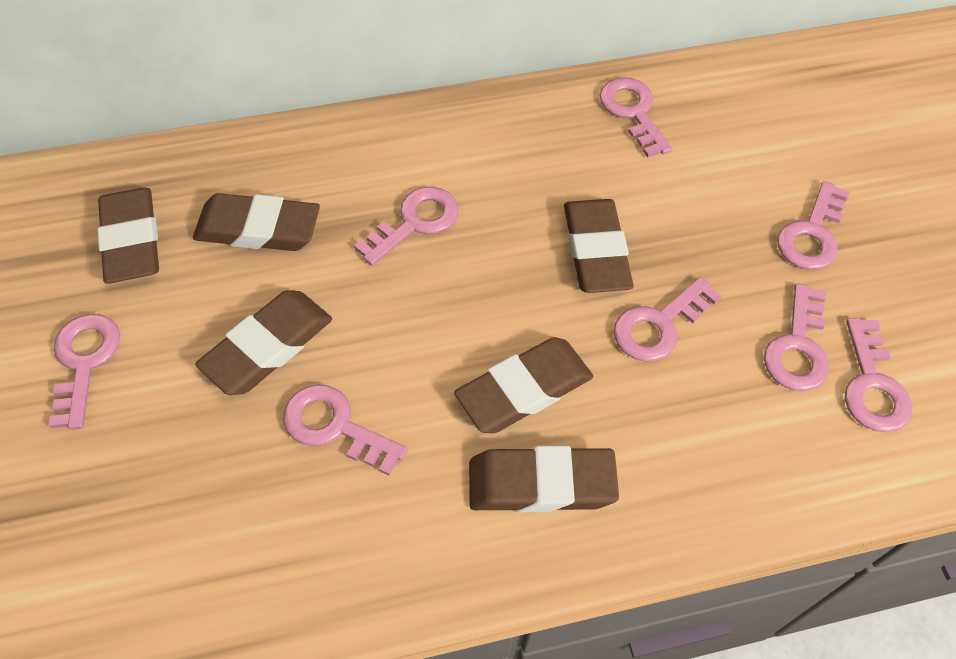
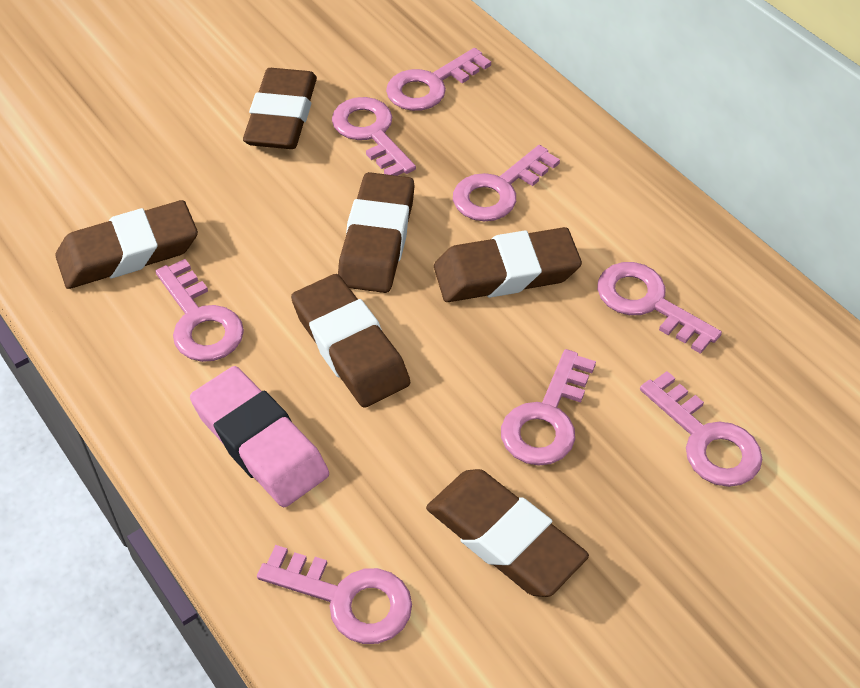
pink eraser: 0 -> 1

